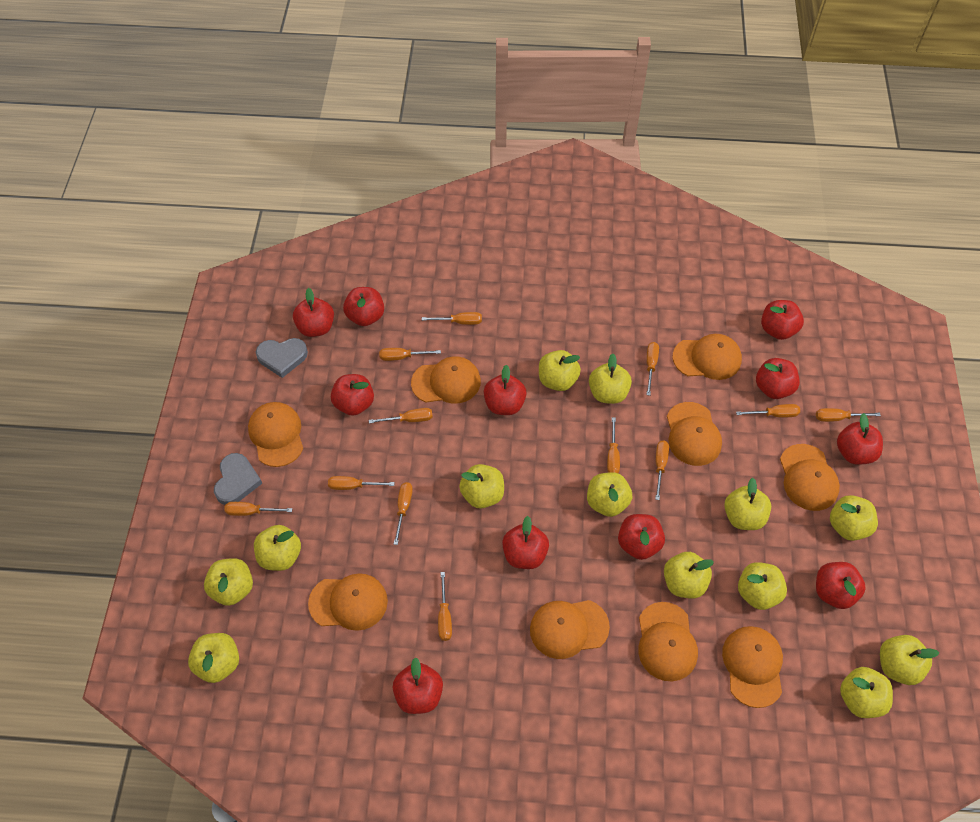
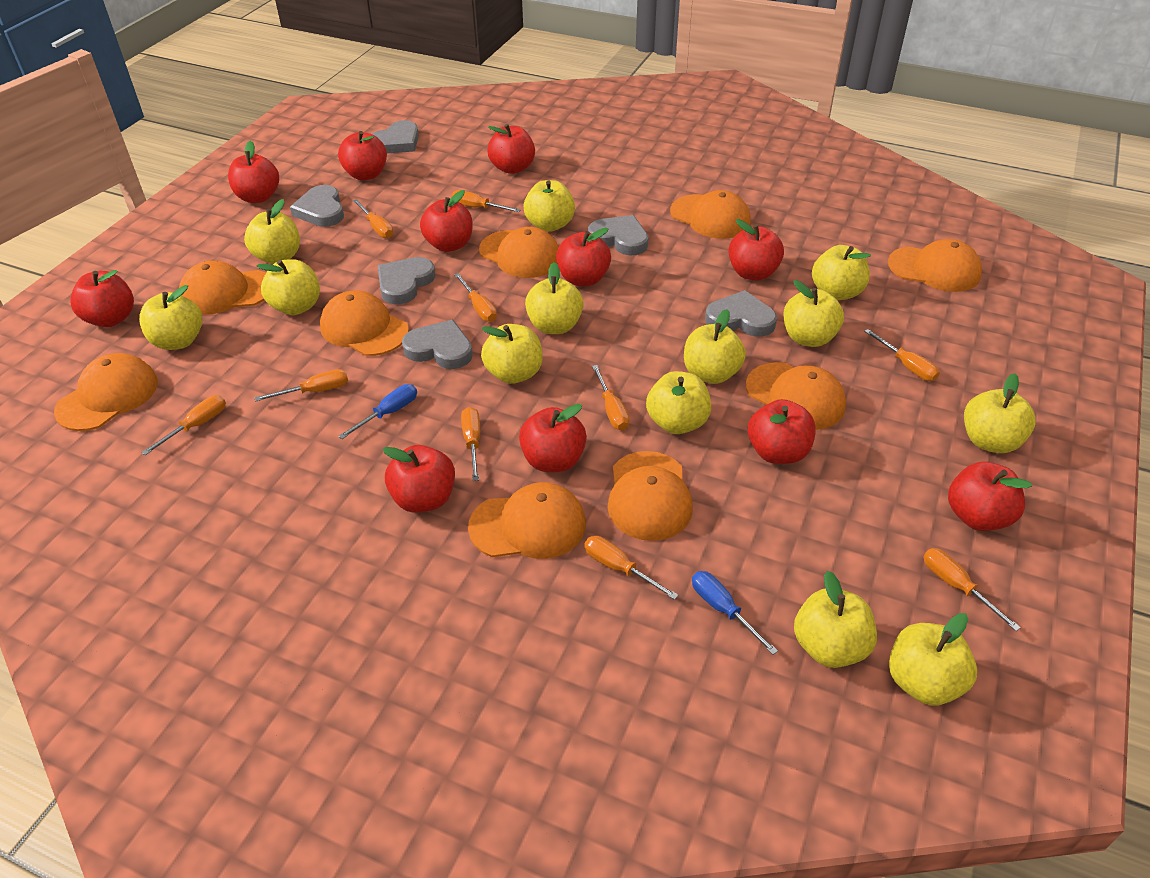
blue screwdriver: 0 -> 2
grey heart: 2 -> 6
orange screwdriver: 12 -> 10

